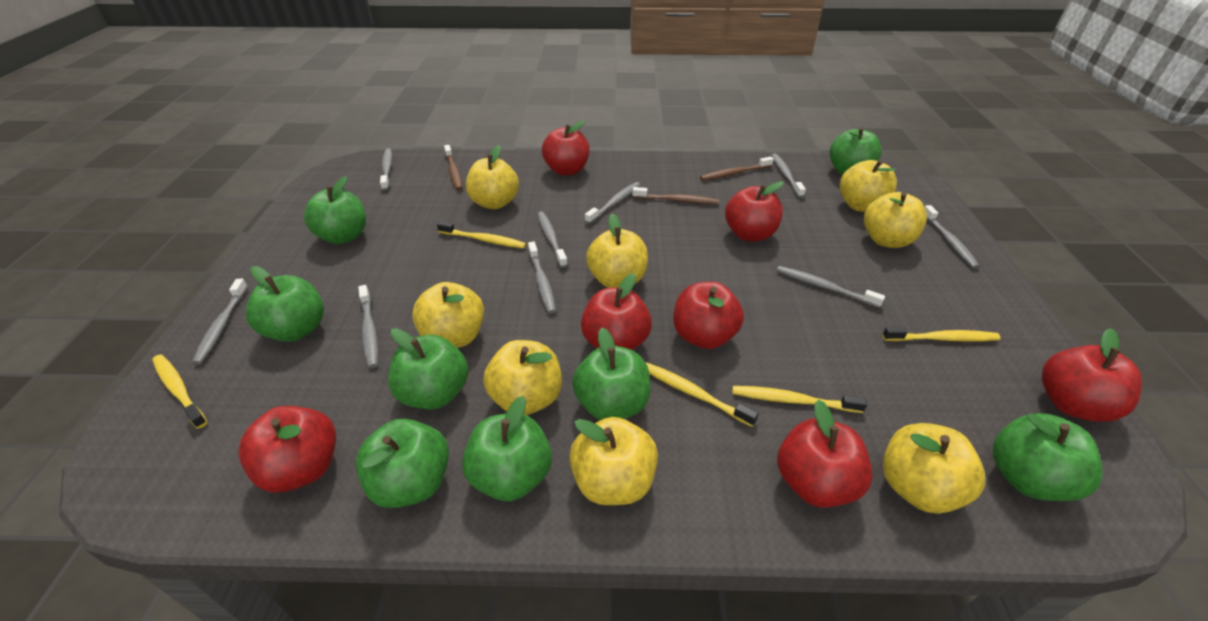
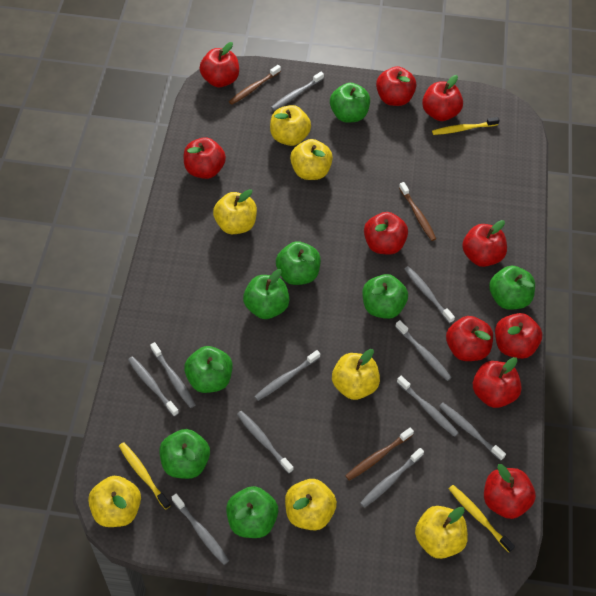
grey toothbrush: 9 -> 11
red apple: 7 -> 10
yellow apple: 8 -> 7
yellow toothbrush: 5 -> 3

